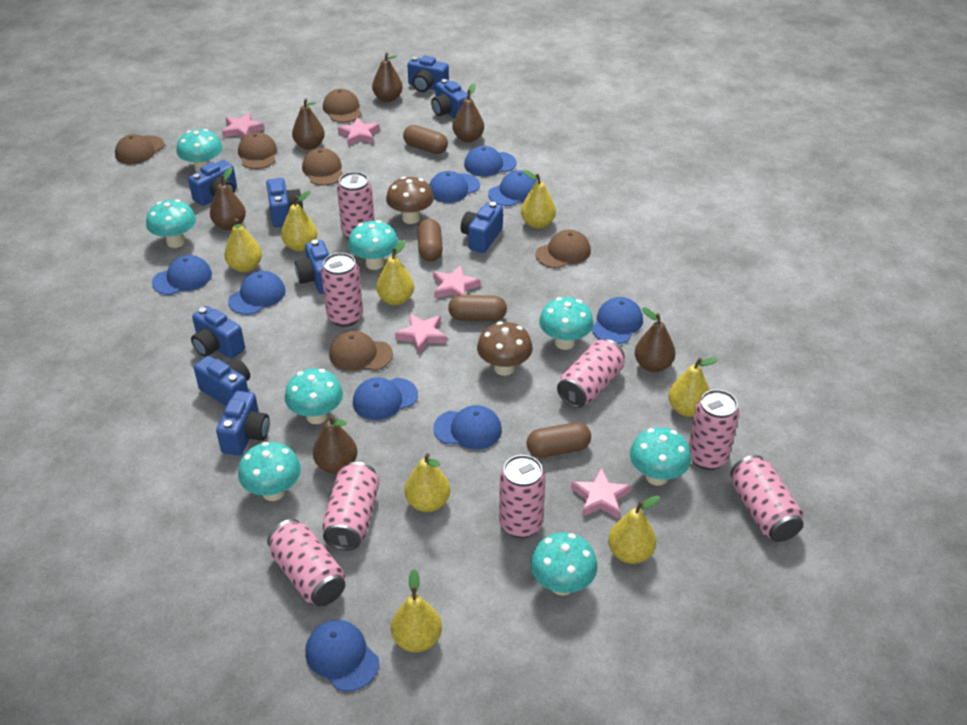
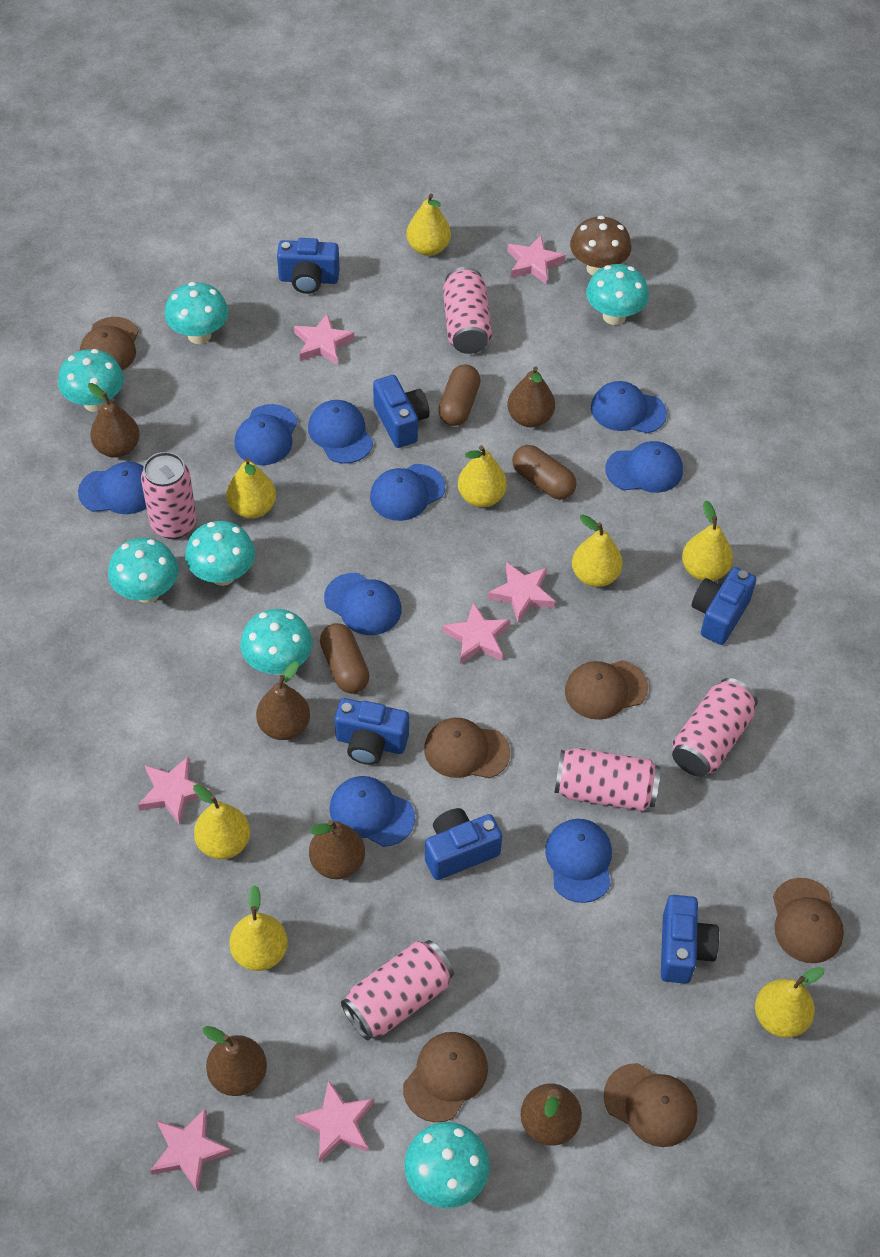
blue camera: 9 -> 6
brown capsule: 4 -> 3
brown mushroom: 2 -> 1
pink can: 8 -> 5
pink star: 5 -> 7
turquoise mushroom: 8 -> 7

